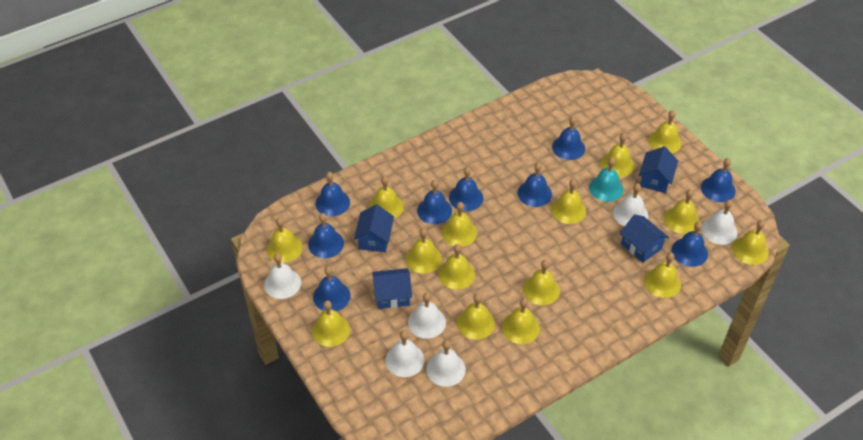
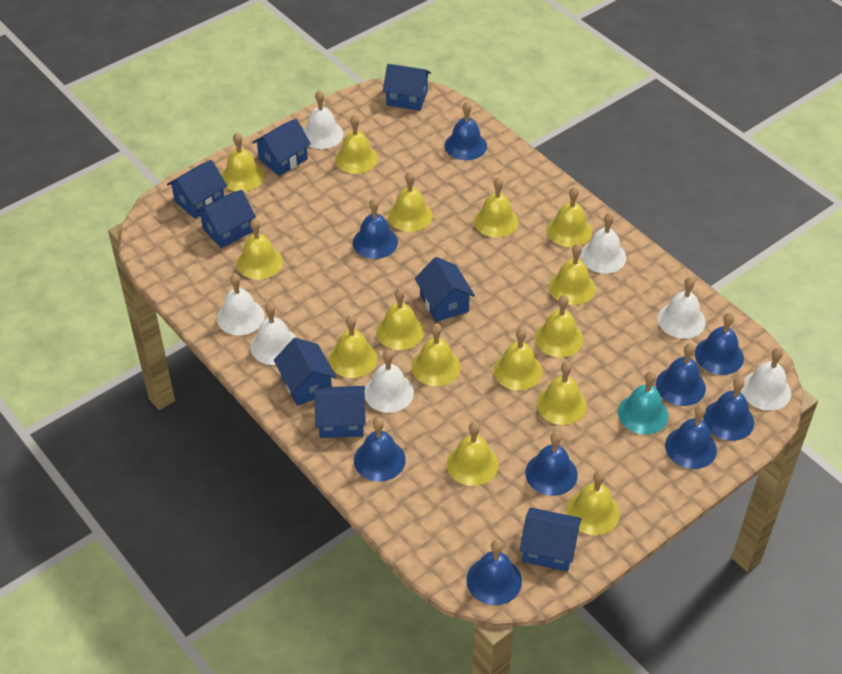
blue house: 4 -> 8
white bell: 6 -> 7

